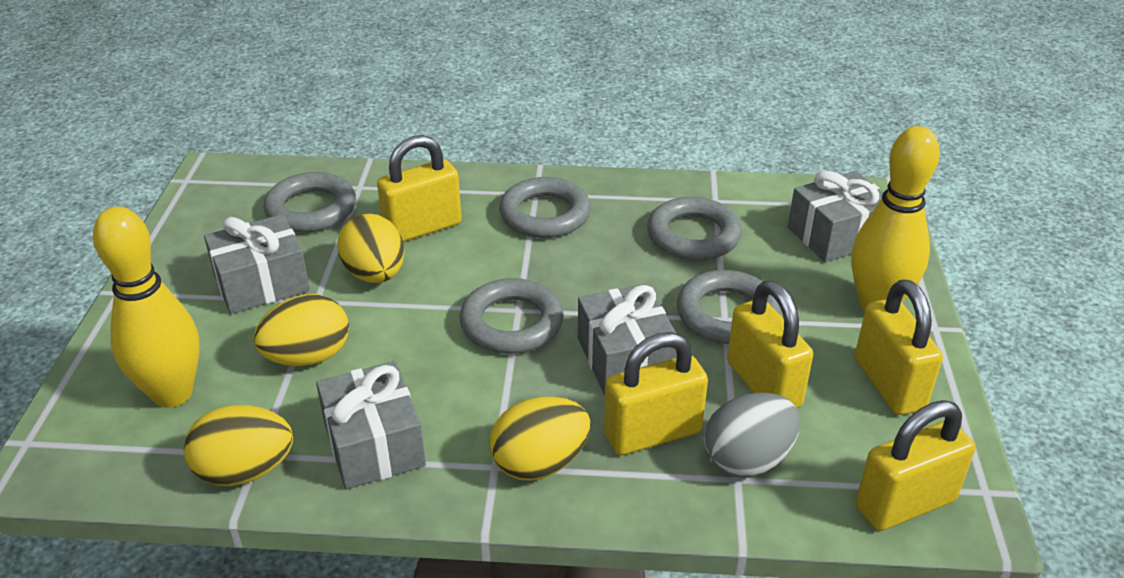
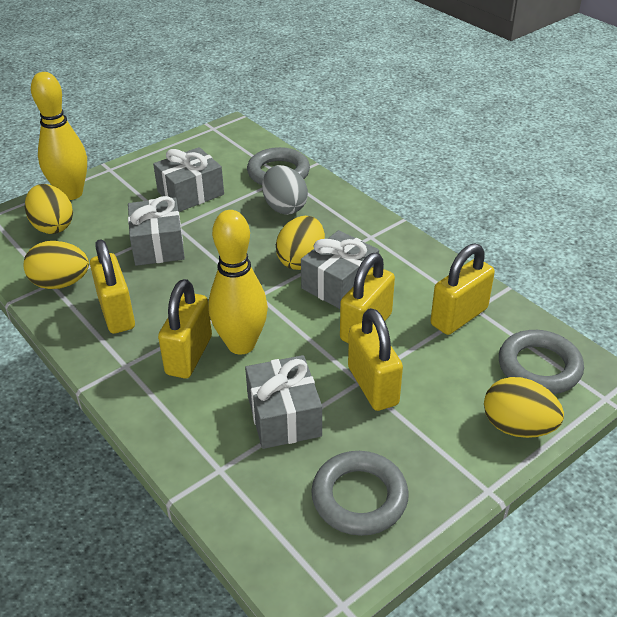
grey ring: 5 -> 3

